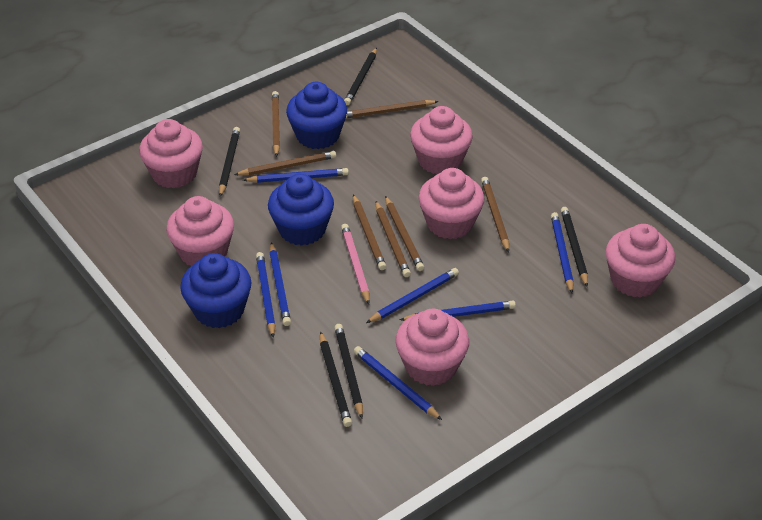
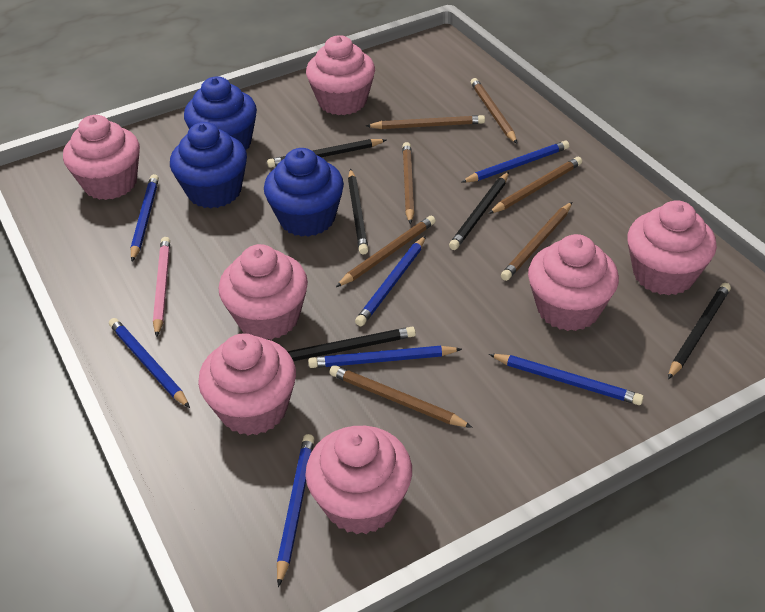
pink cupcake: 6 -> 7

